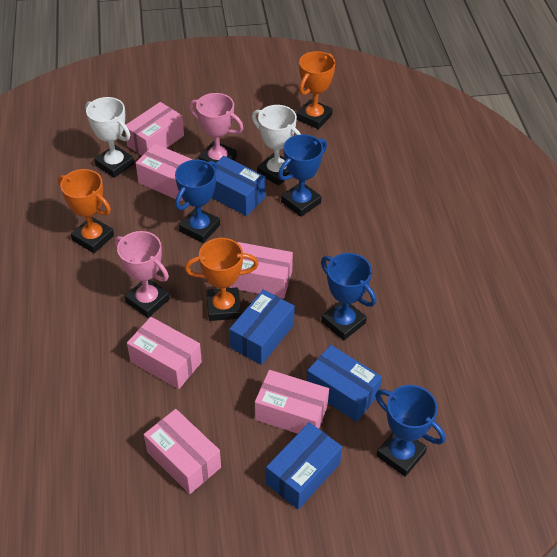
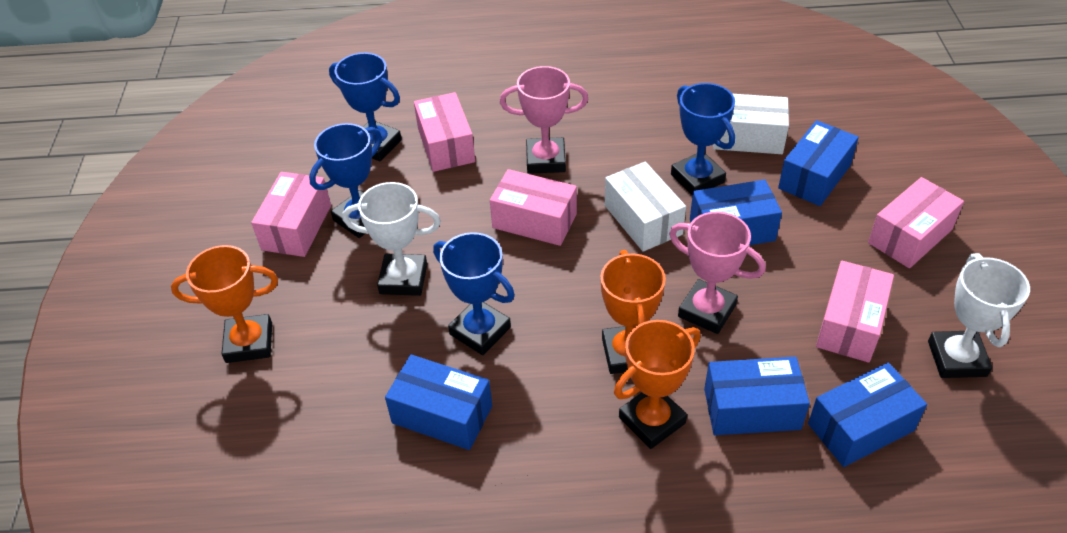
blue box: 4 -> 5
pink box: 6 -> 5
white box: 0 -> 2

